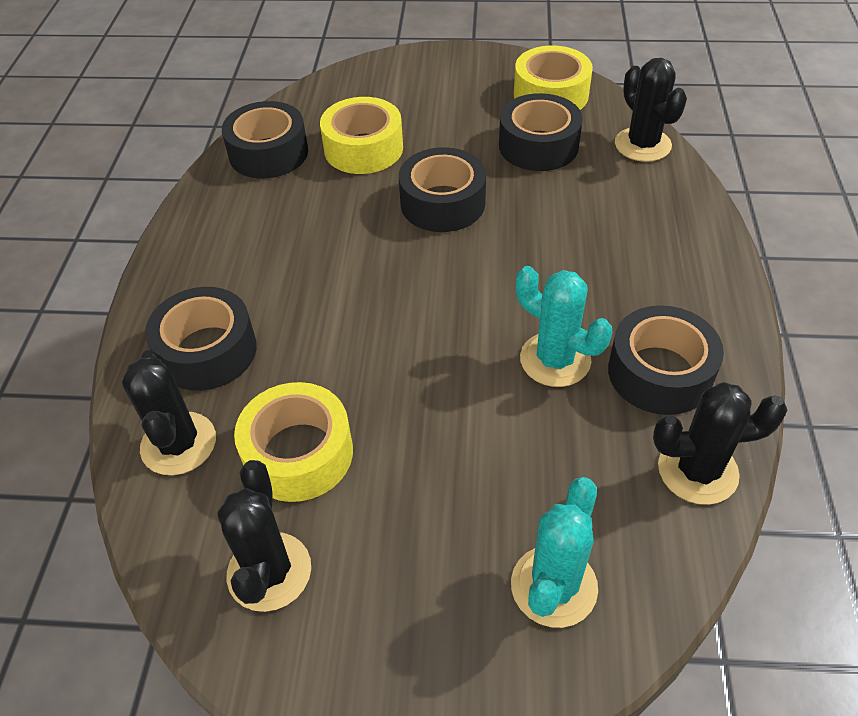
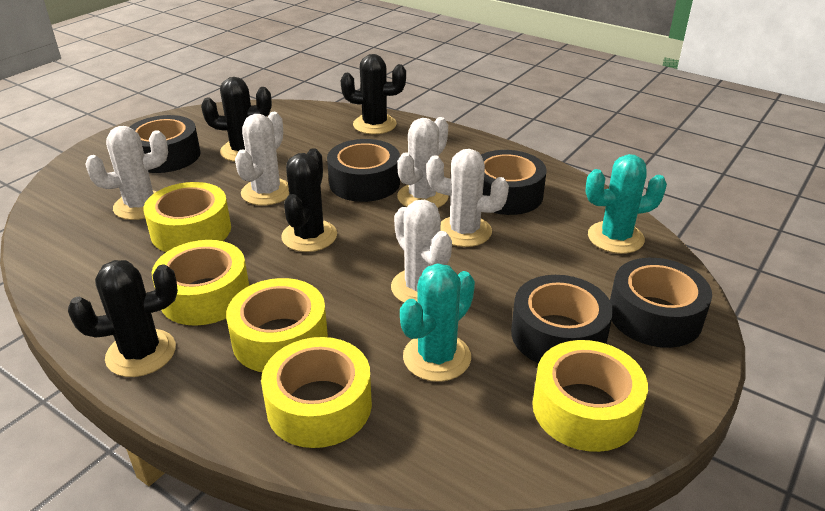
white cactus: 0 -> 5
yellow tape: 3 -> 5

